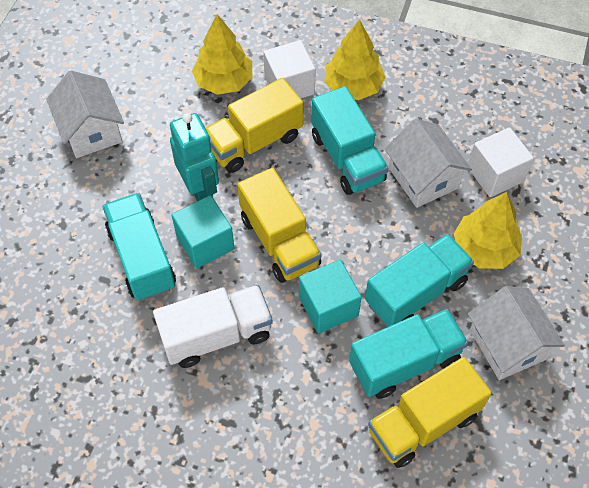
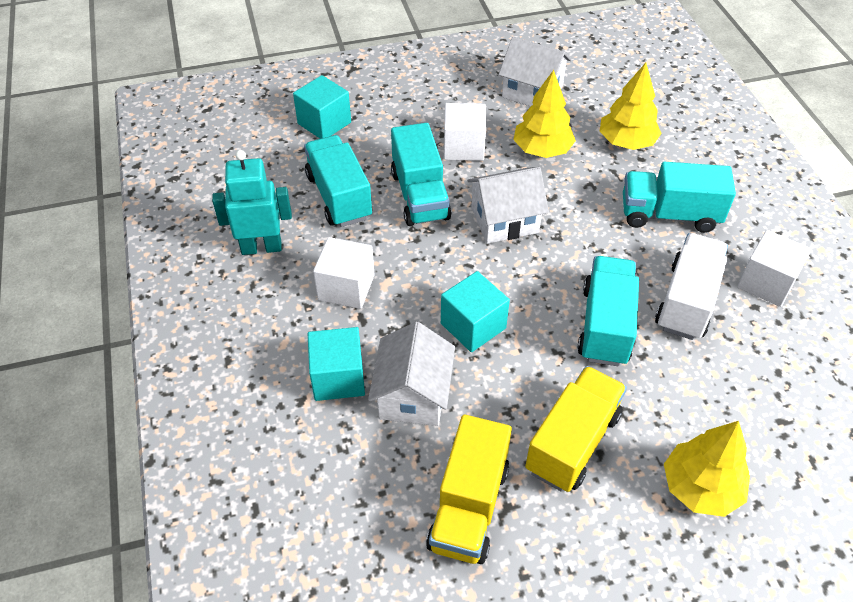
turquoise cube: 2 -> 3
white cube: 2 -> 3
yellow truck: 3 -> 2

